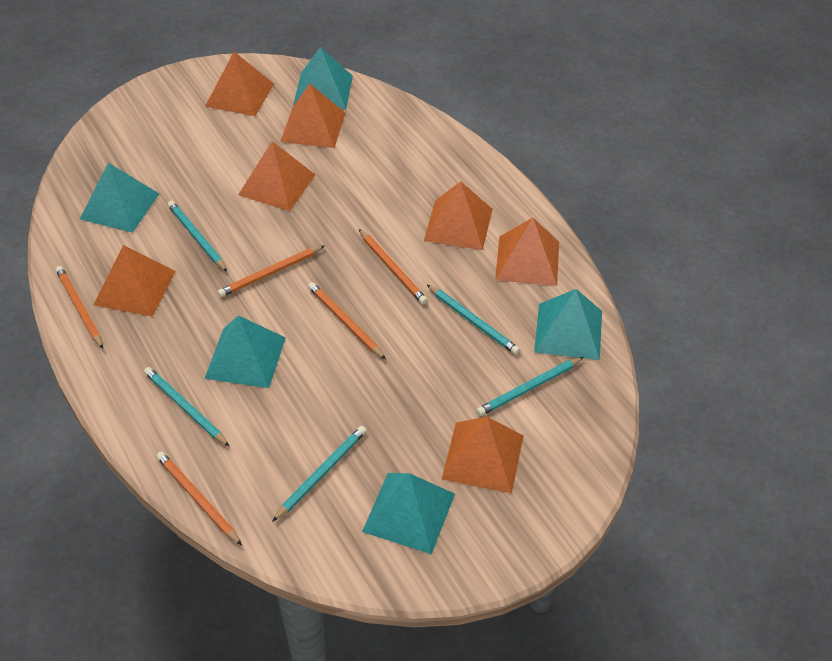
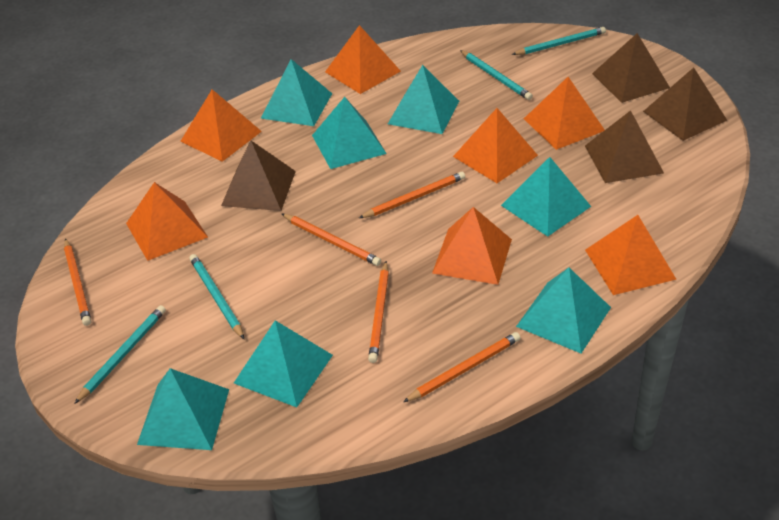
brown pyramid: 0 -> 4
turquoise pencil: 5 -> 4
turquoise pyramid: 5 -> 7

